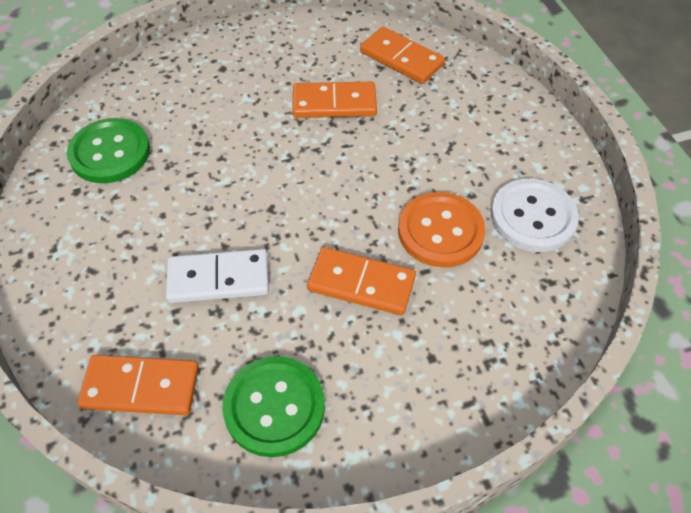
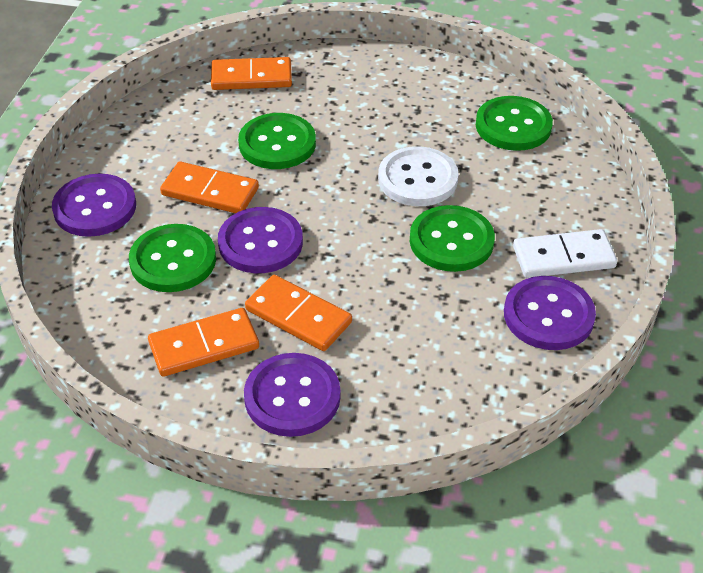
green button: 2 -> 4
orange button: 1 -> 0
purple button: 0 -> 4

